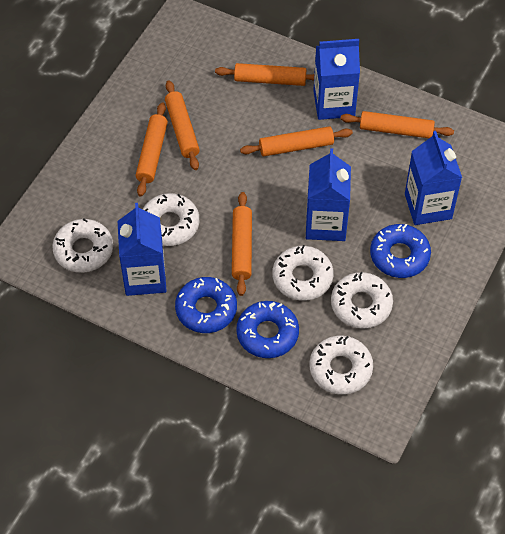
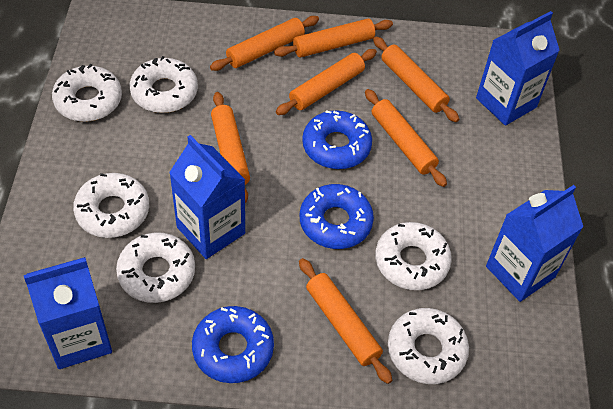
orange rolling pin: 6 -> 7
white donut: 5 -> 6

